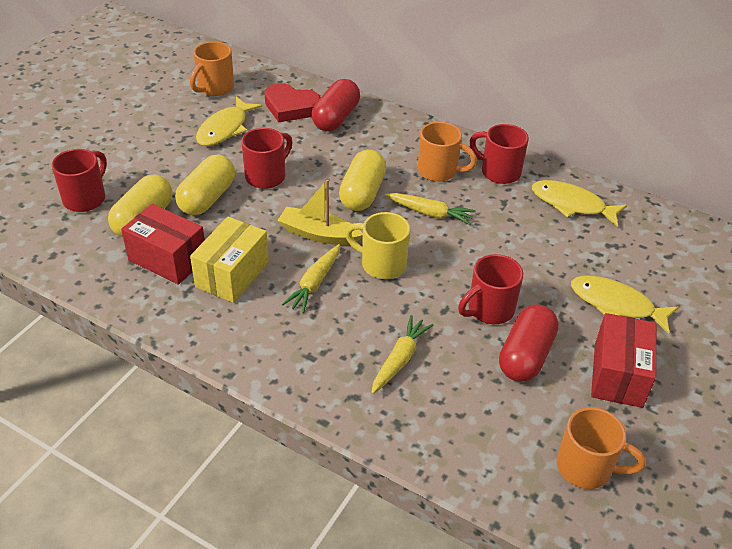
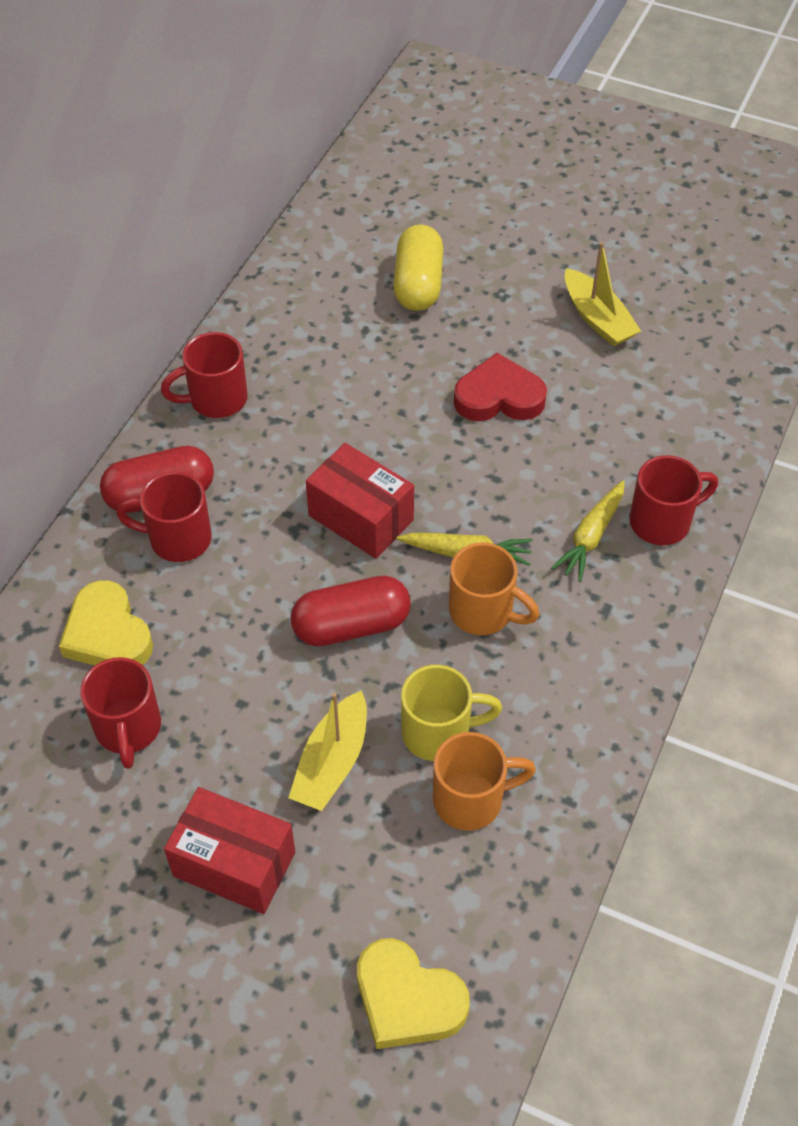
orange mug: 3 -> 2
yellow boat: 1 -> 2
yellow box: 1 -> 0
yellow capsule: 3 -> 1
yellow carrot: 3 -> 2
yellow fish: 3 -> 0
yellow heart: 0 -> 2

